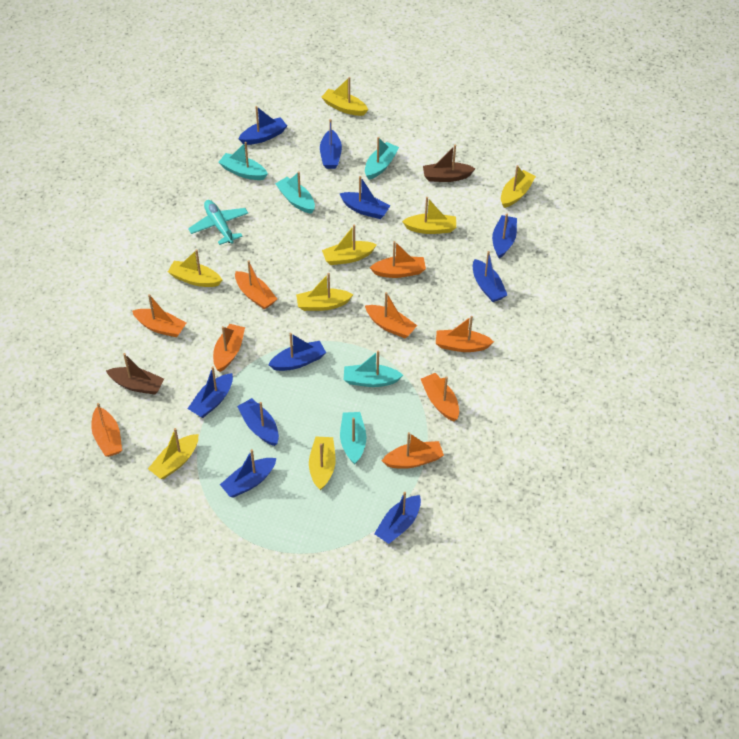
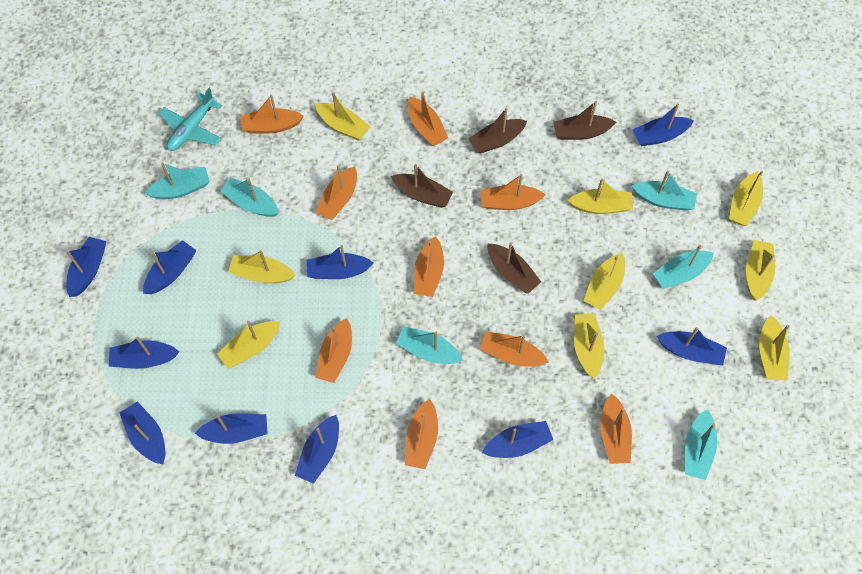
brown boat: 2 -> 4
turquoise boat: 5 -> 6
yellow boat: 8 -> 9

